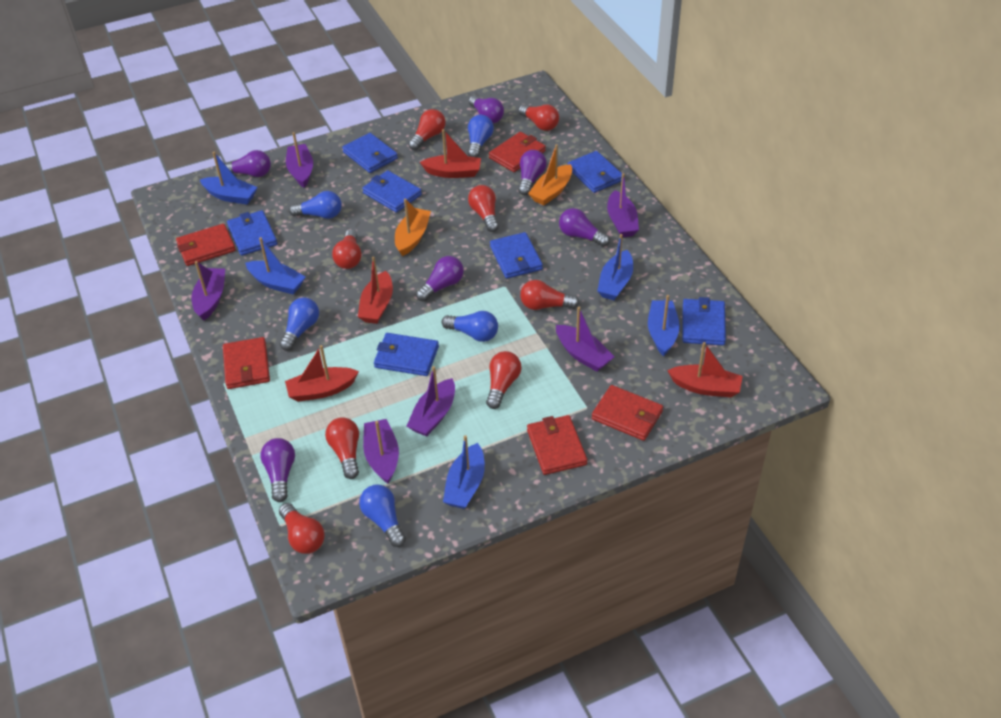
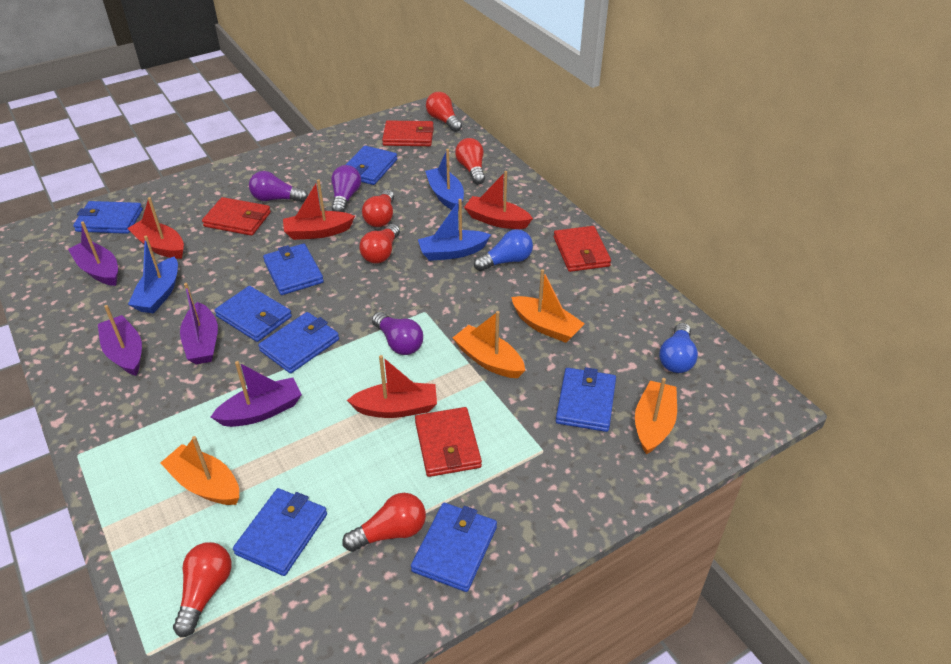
blue boat: 5 -> 3
blue light bulb: 5 -> 2
blue wallet: 7 -> 8
orange boat: 2 -> 4
purple boat: 6 -> 4
purple light bulb: 6 -> 3
red light bulb: 8 -> 6
red wallet: 5 -> 4

